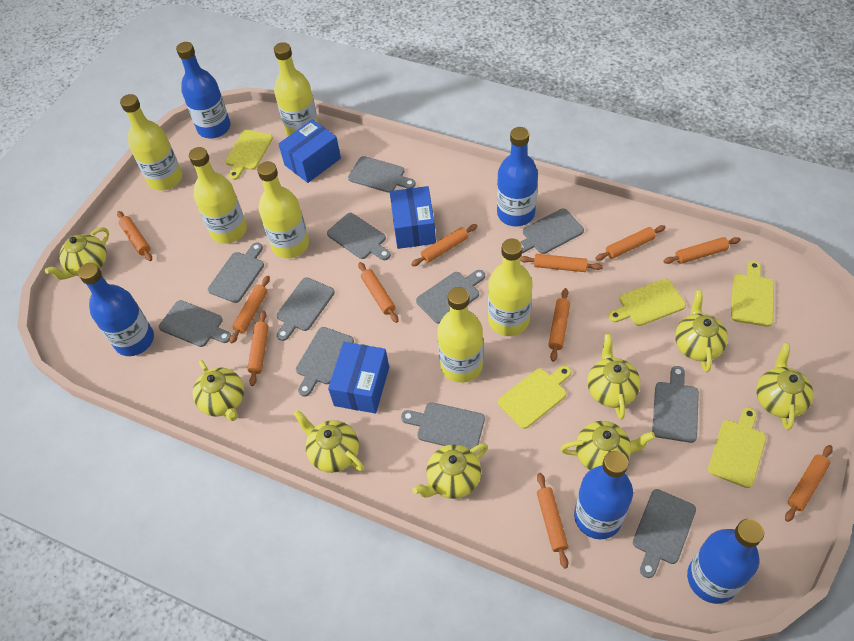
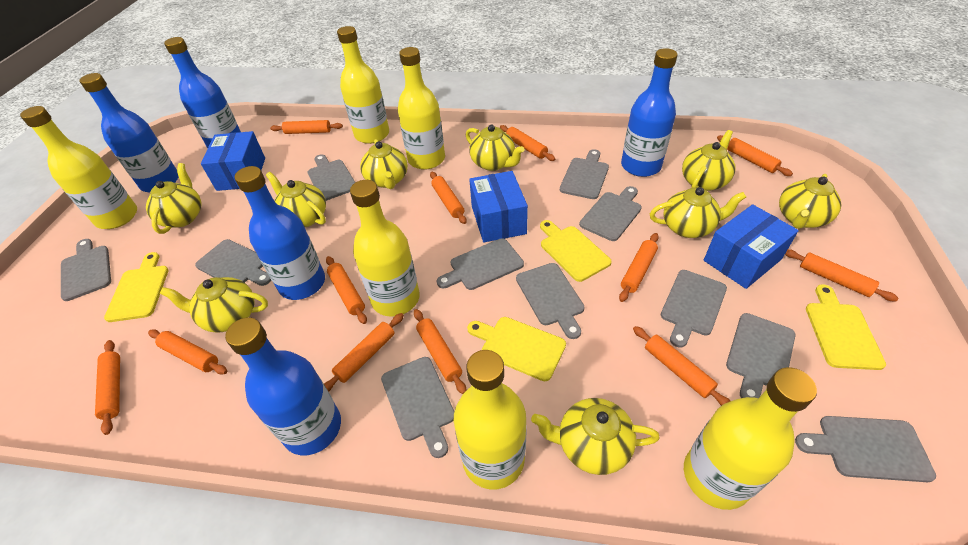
orange rolling pin: 11 -> 12
yellow cutting board: 5 -> 4
yellow teapot: 8 -> 9

